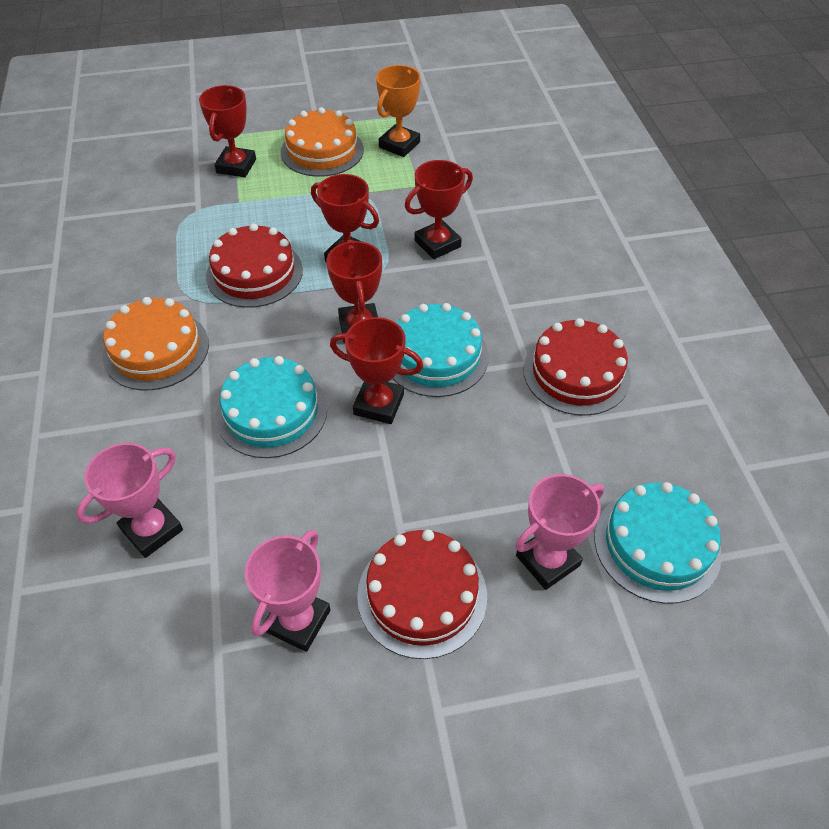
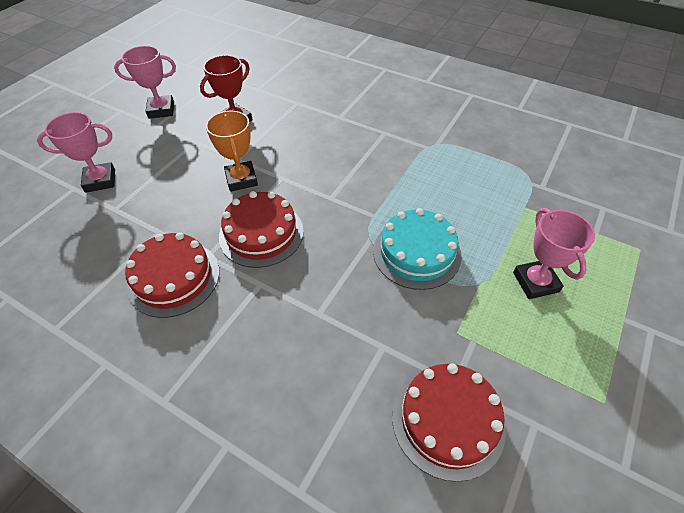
orange cake: 2 -> 0
red trophy: 5 -> 1
turquoise cake: 3 -> 1

